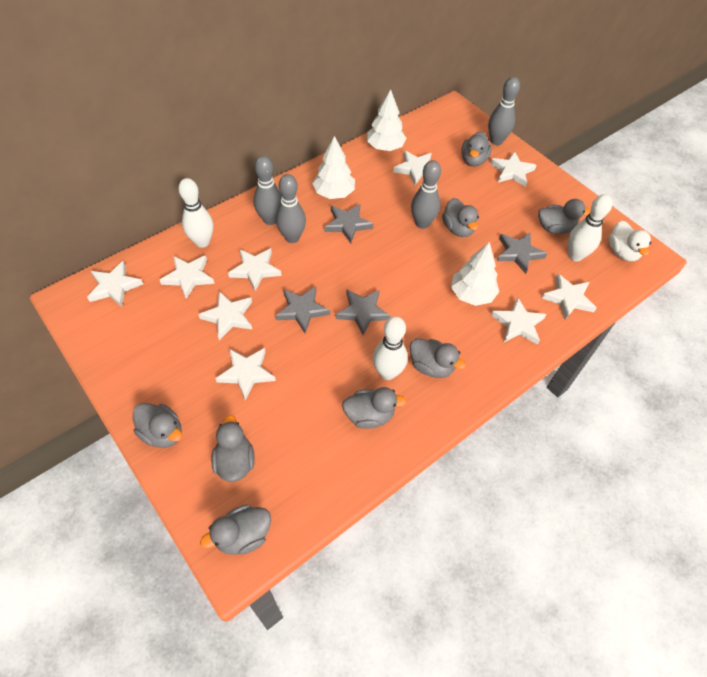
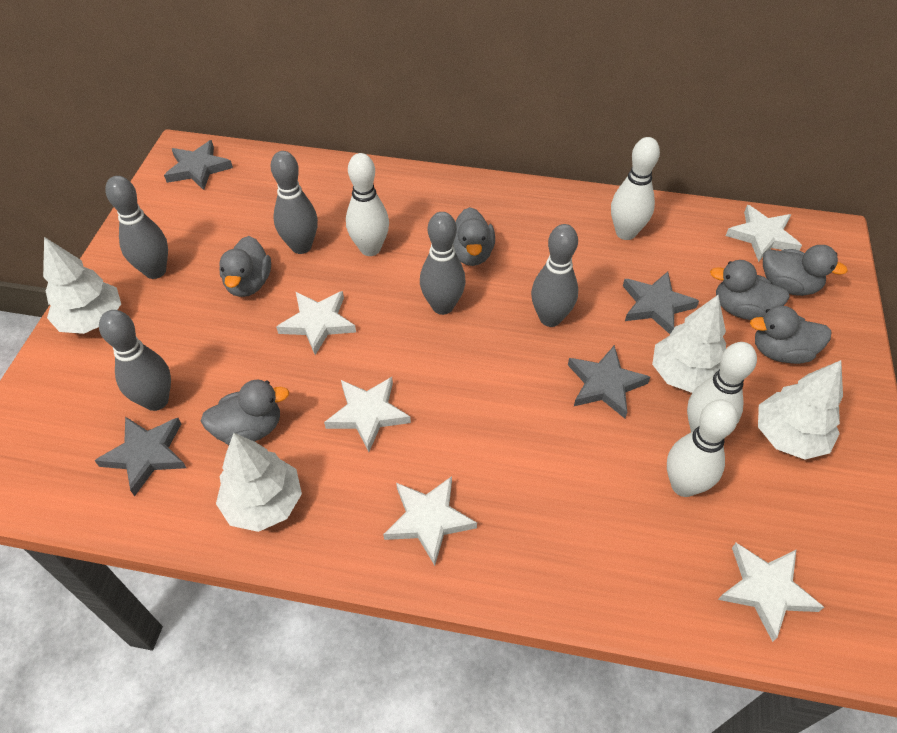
grey bowling pin: 4 -> 5
grey duck: 8 -> 6
white bowling pin: 3 -> 4
white duck: 1 -> 0
white star: 9 -> 5
white tree: 3 -> 4

